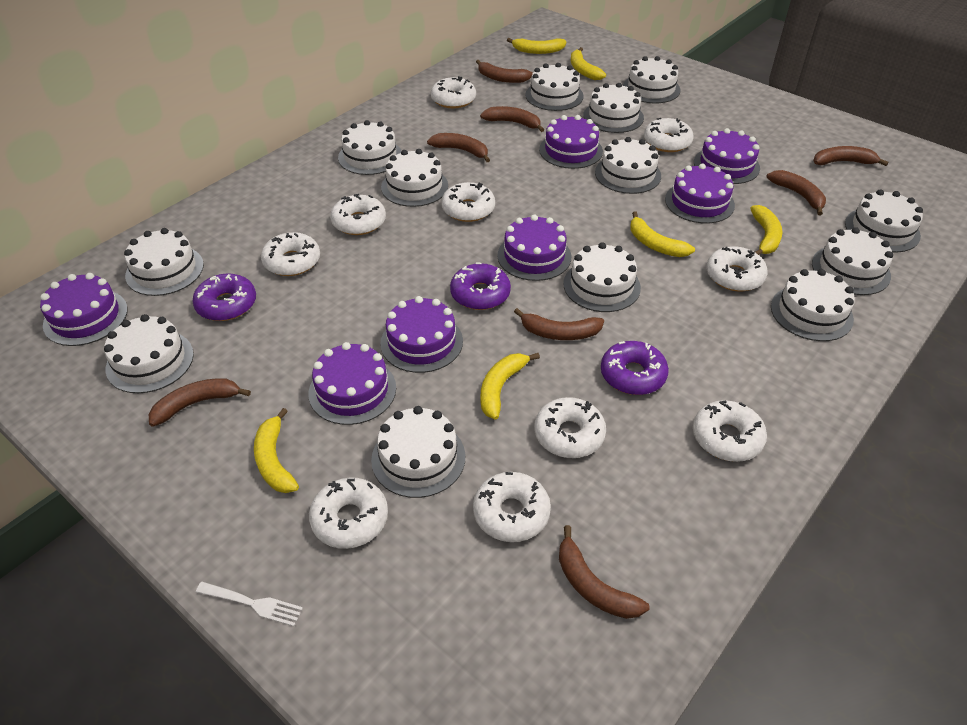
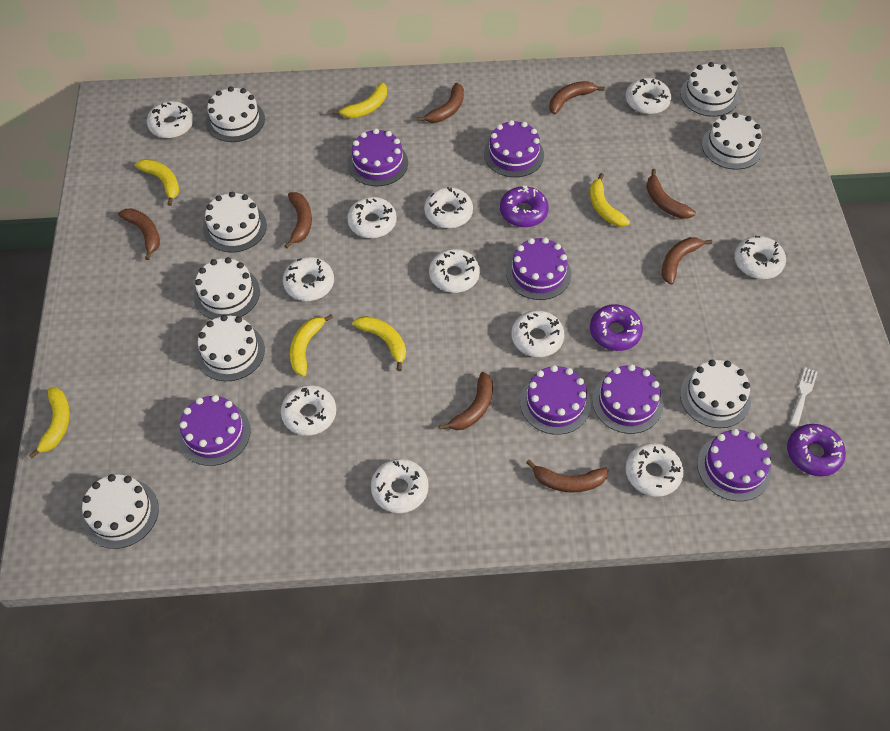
white cake: 13 -> 8
white donut: 10 -> 11

